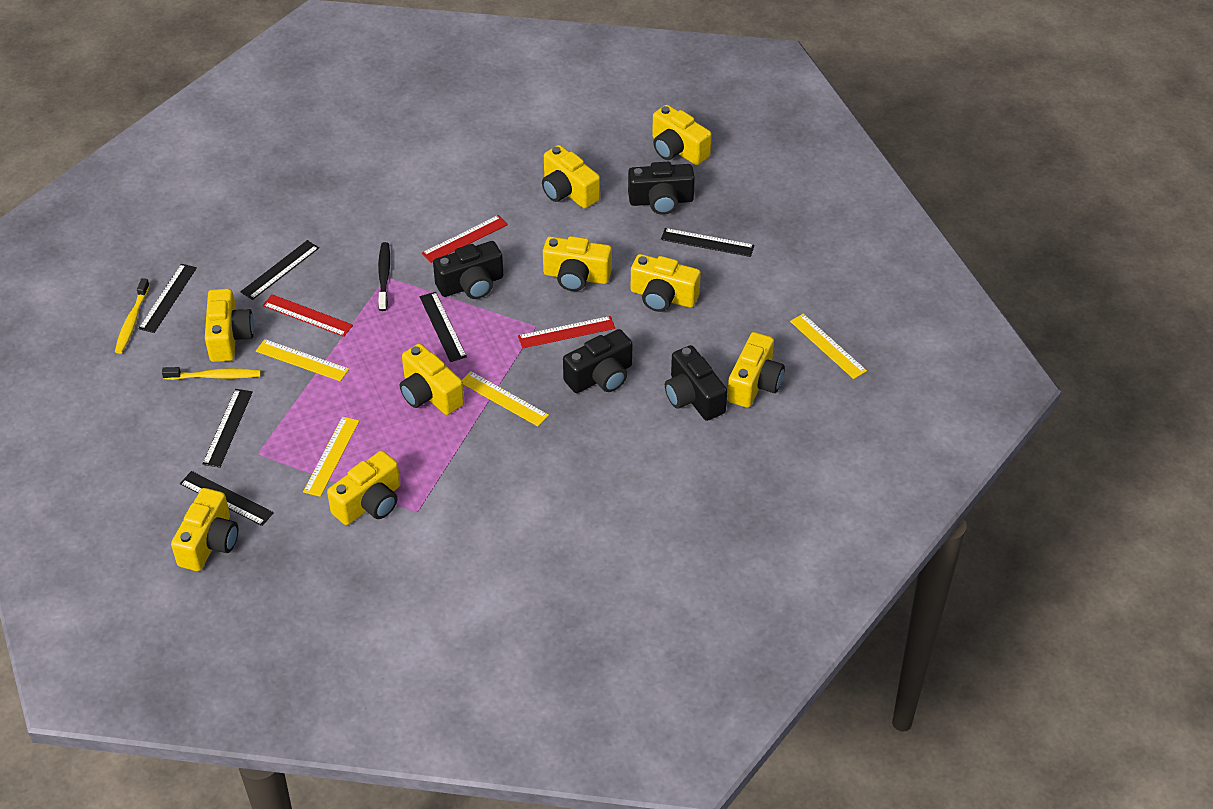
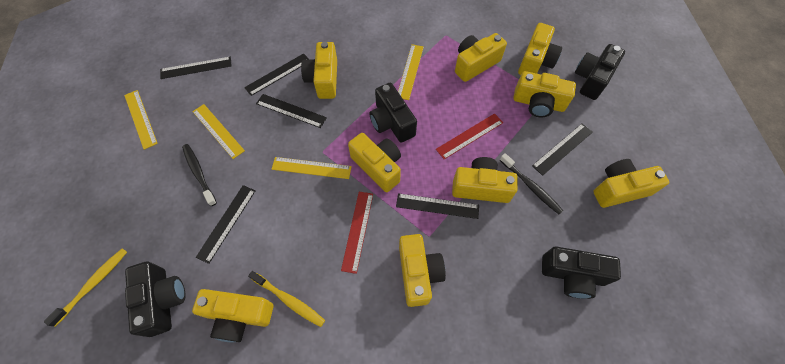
black toothbrush: 1 -> 2
red ruler: 3 -> 2

